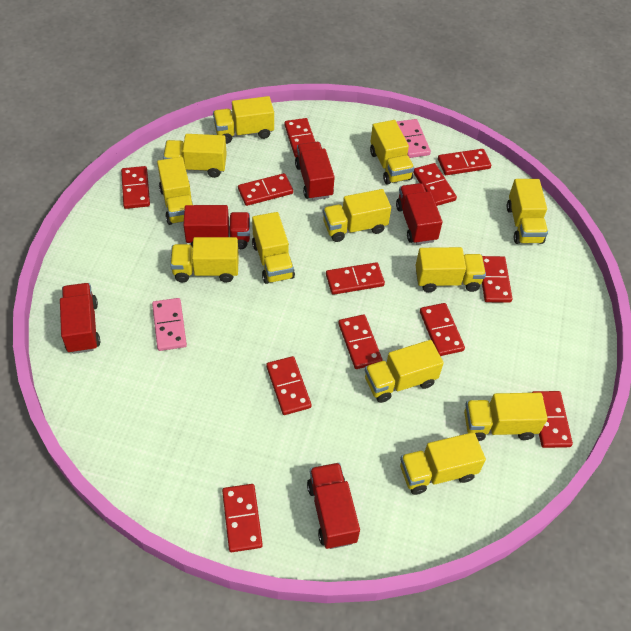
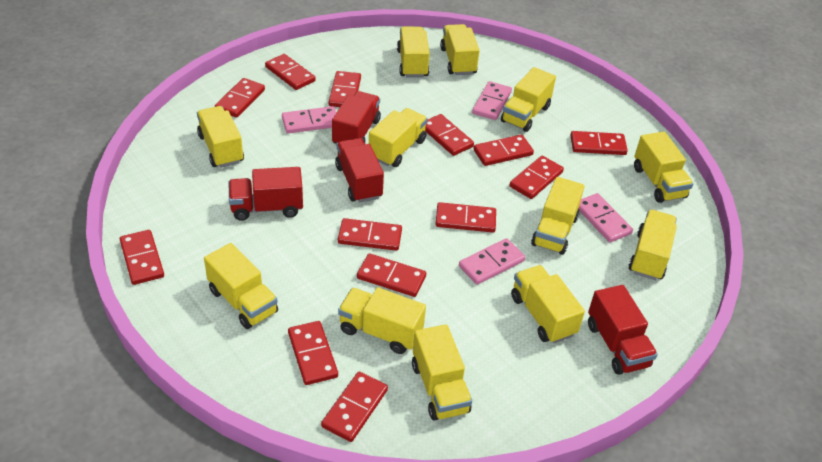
pink domino: 2 -> 4
red domino: 12 -> 13
red truck: 5 -> 4

